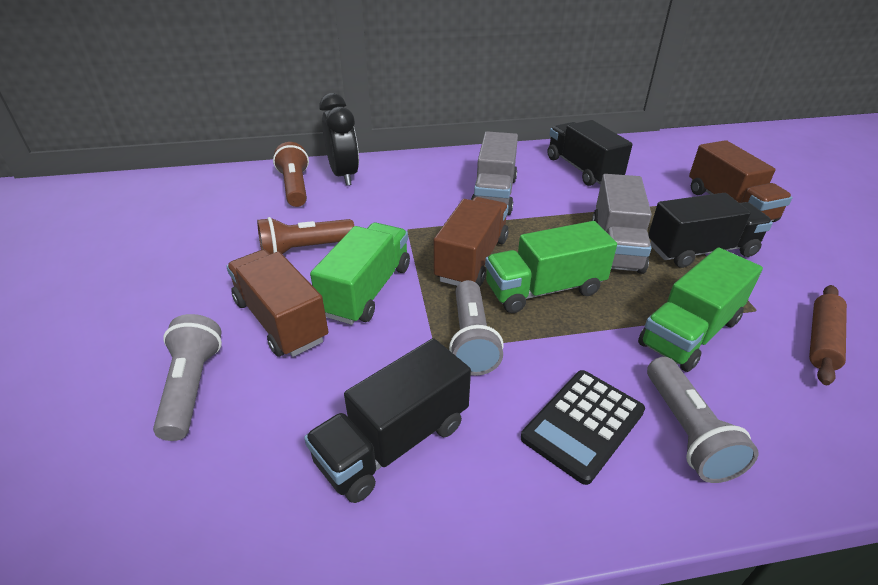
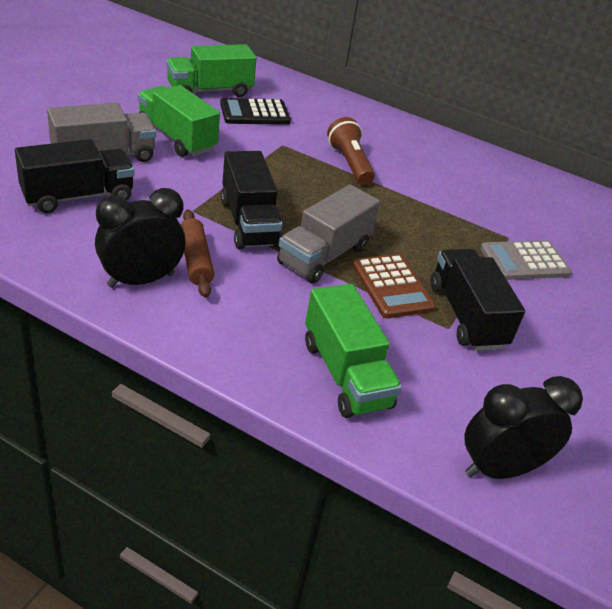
black clock: 1 -> 2
brown calculator: 0 -> 1
brown flashlight: 2 -> 1
brown truck: 3 -> 0
grey calculator: 0 -> 1
grey flashlight: 3 -> 0

